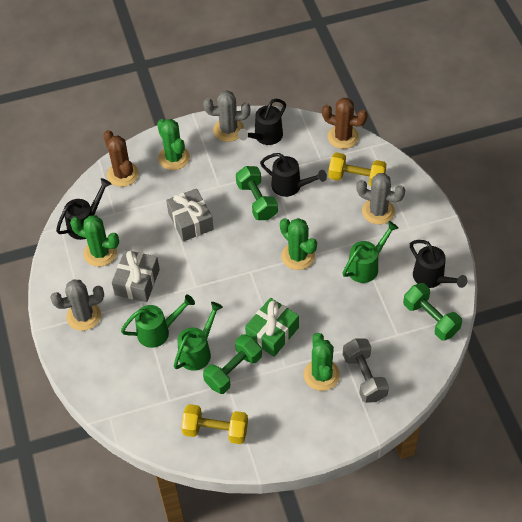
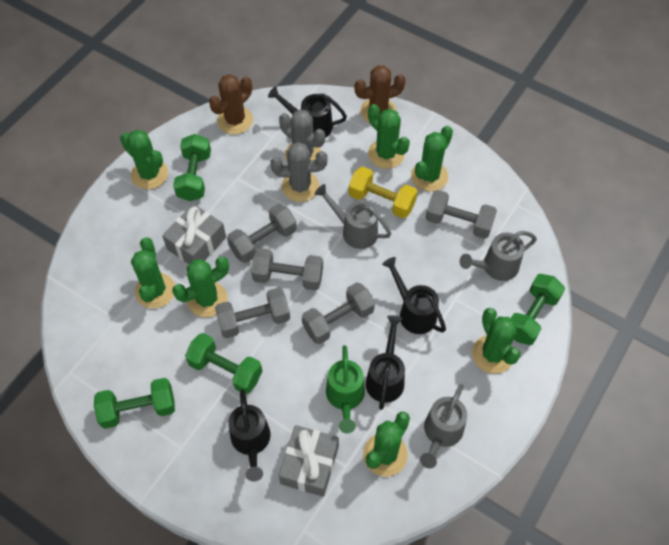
green cactus: 4 -> 7
green dumbbell: 3 -> 4
green gift: 1 -> 0
green watering can: 3 -> 1
grey cactus: 3 -> 2
grey dumbbell: 1 -> 5
grey watering can: 0 -> 3
yellow dumbbell: 2 -> 1

